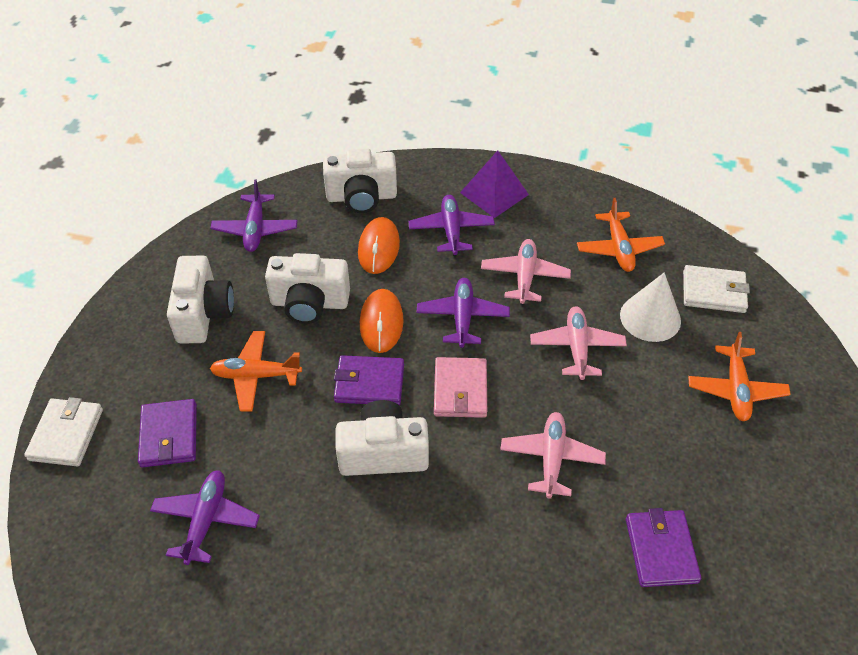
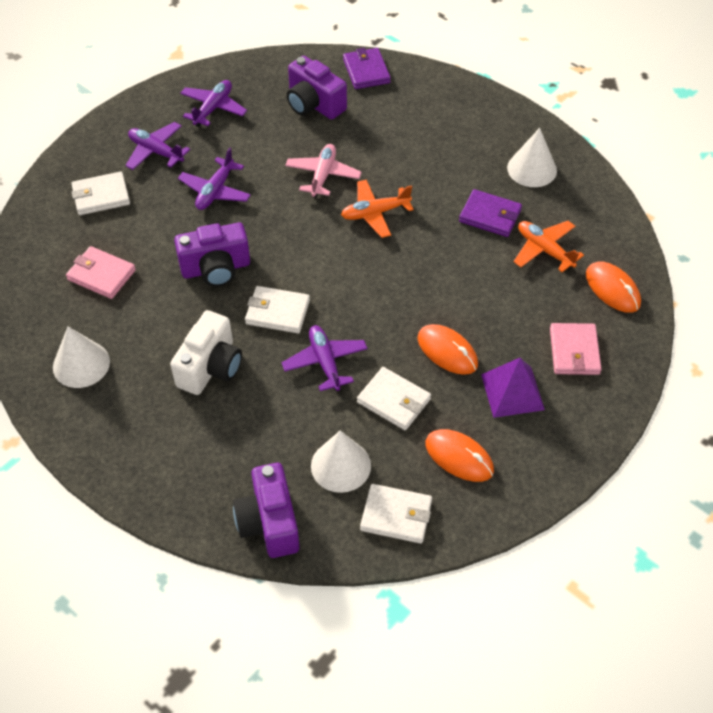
orange mouse: 2 -> 3
orange plane: 3 -> 2
pink plane: 3 -> 1
pink wallet: 1 -> 2
purple camera: 0 -> 3
purple wallet: 3 -> 2
white camera: 4 -> 1
white cone: 1 -> 3
white wallet: 2 -> 4

